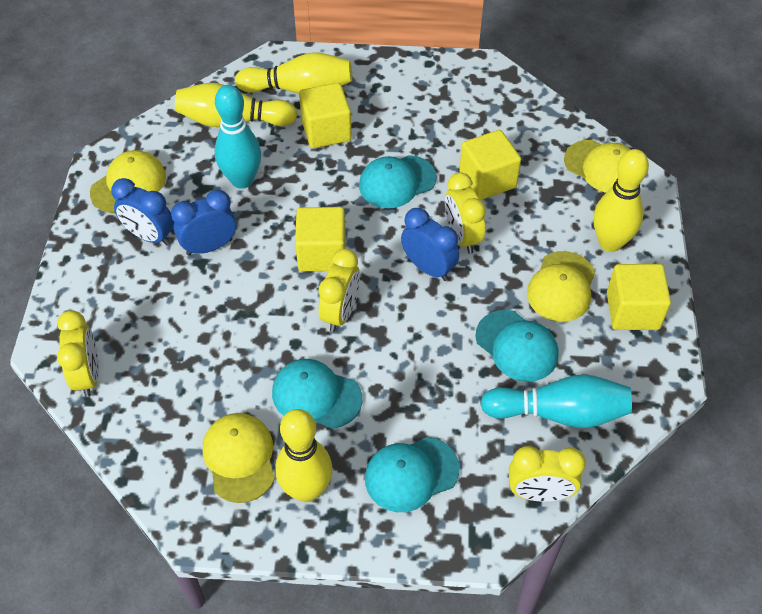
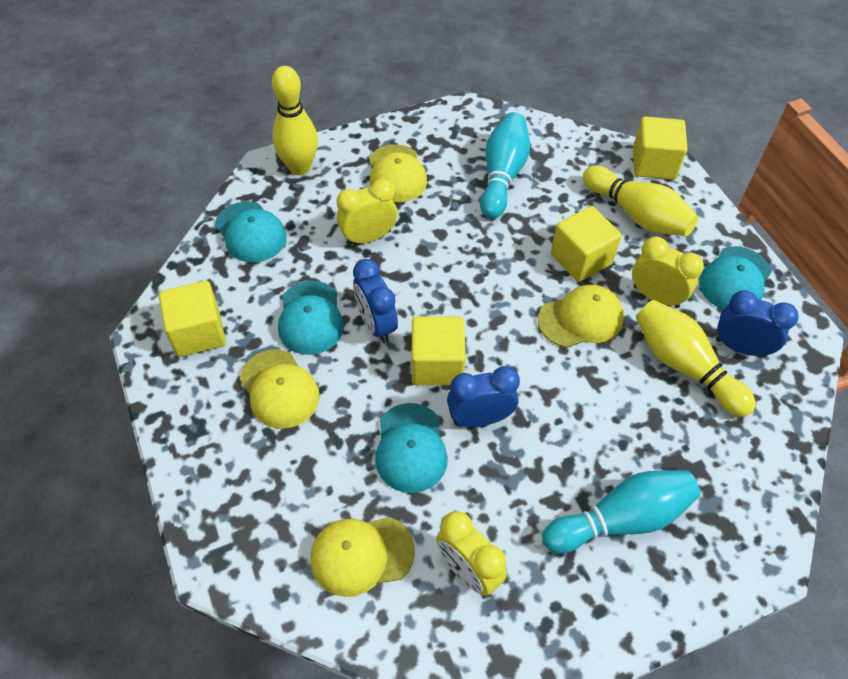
yellow bowling pin: 4 -> 3
yellow clock: 4 -> 3

